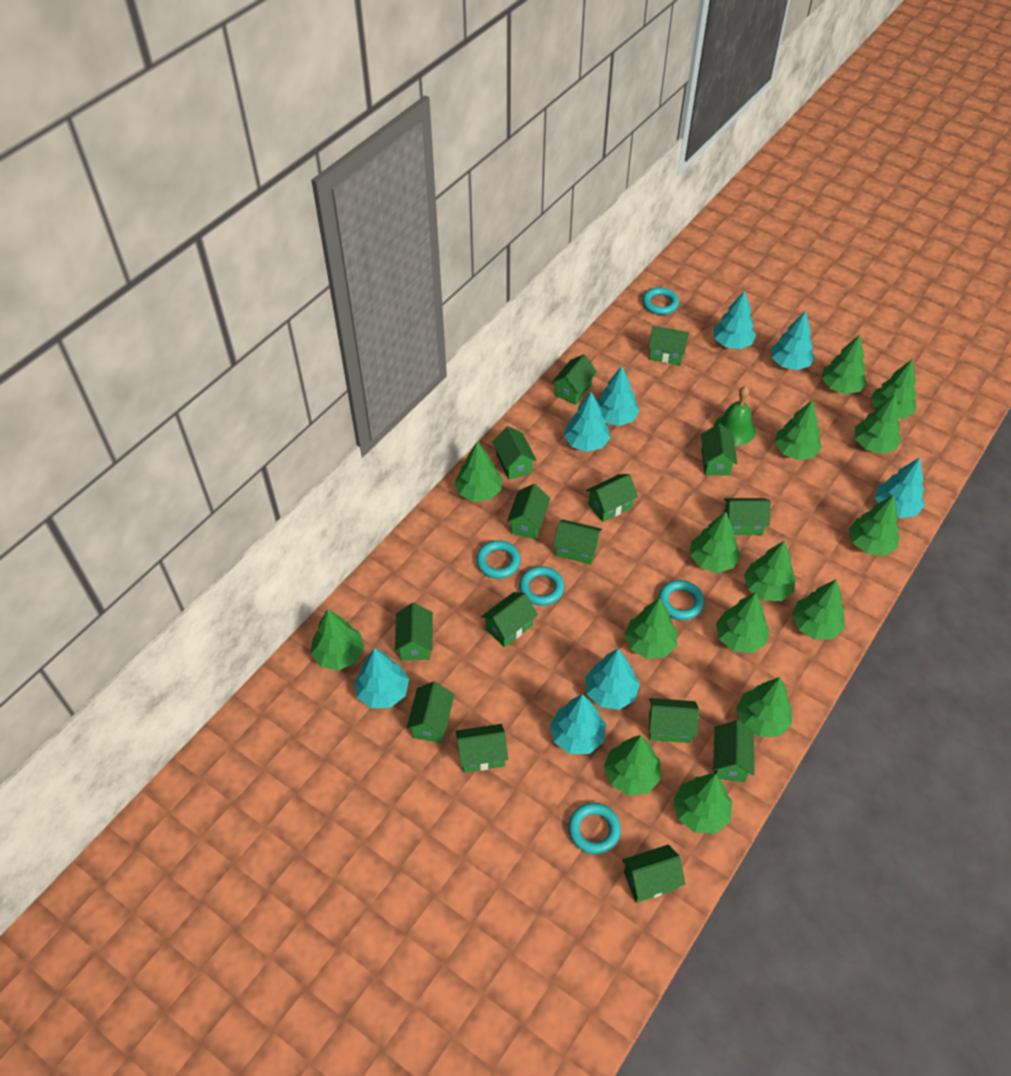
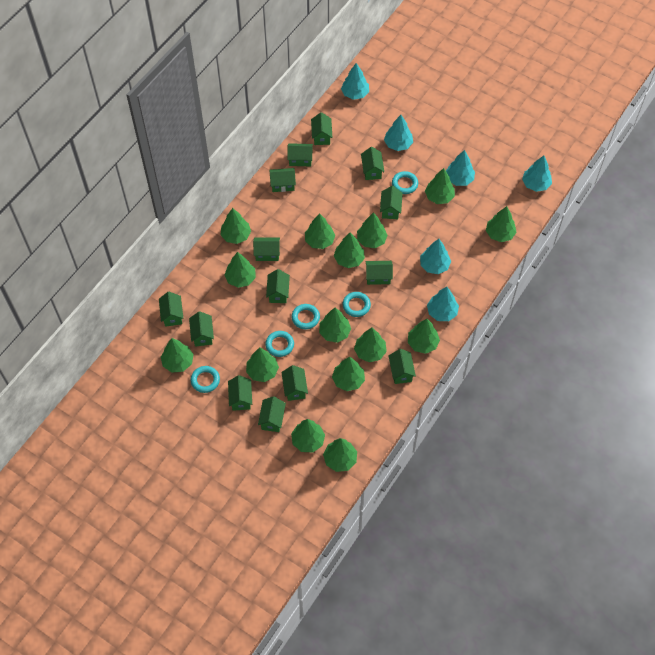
green bell: 1 -> 0
green house: 15 -> 14
turquoise tree: 8 -> 6

